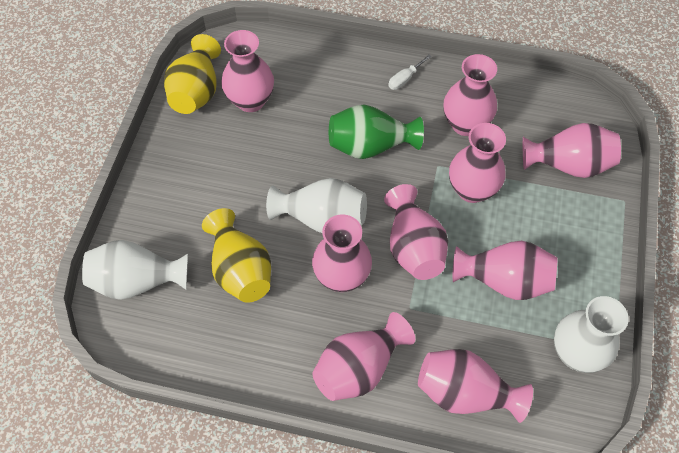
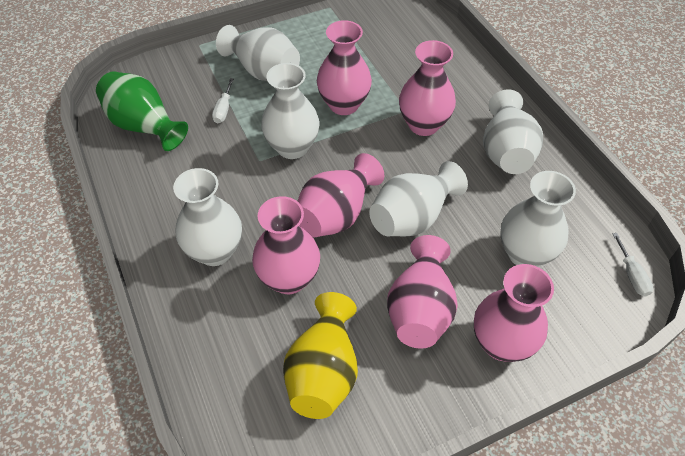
pink vase: 9 -> 6
white screwdriver: 1 -> 2
white vase: 3 -> 6
yellow vase: 2 -> 1

